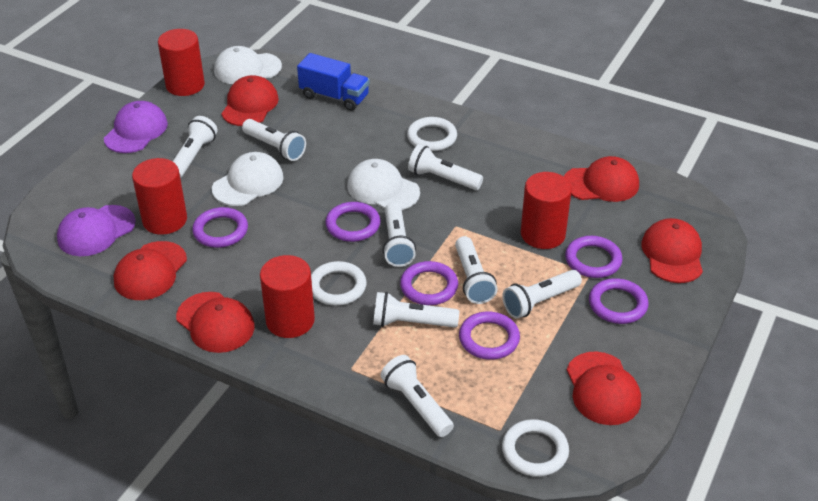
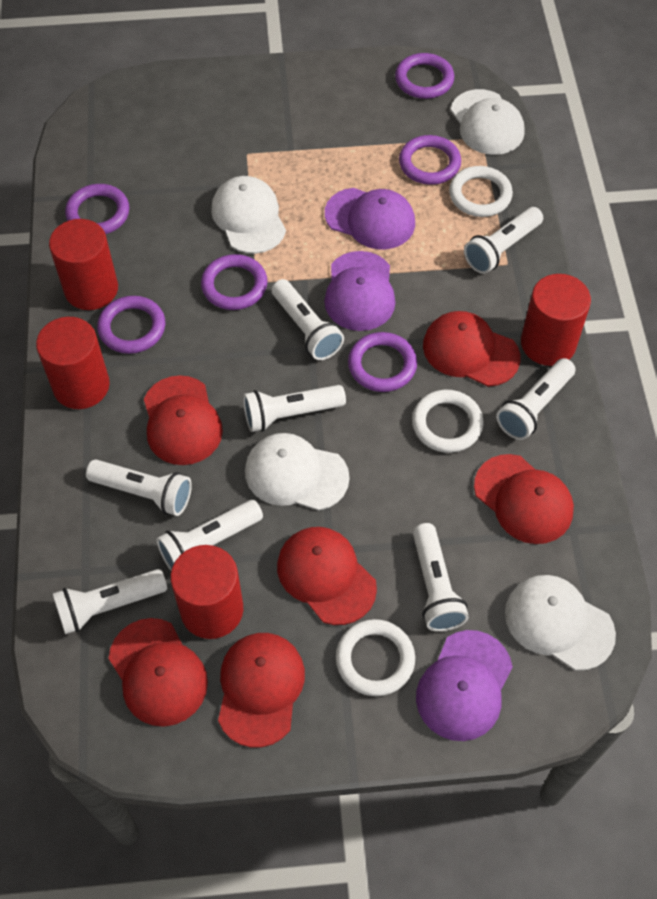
blue truck: 1 -> 0
purple cap: 2 -> 3
white cap: 3 -> 4

